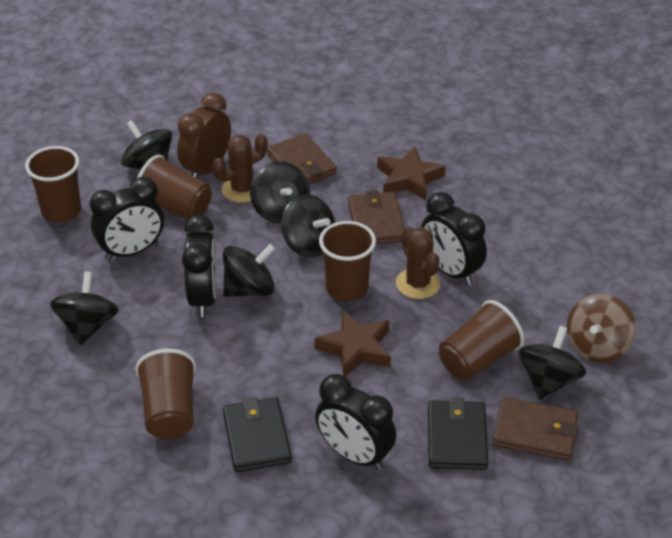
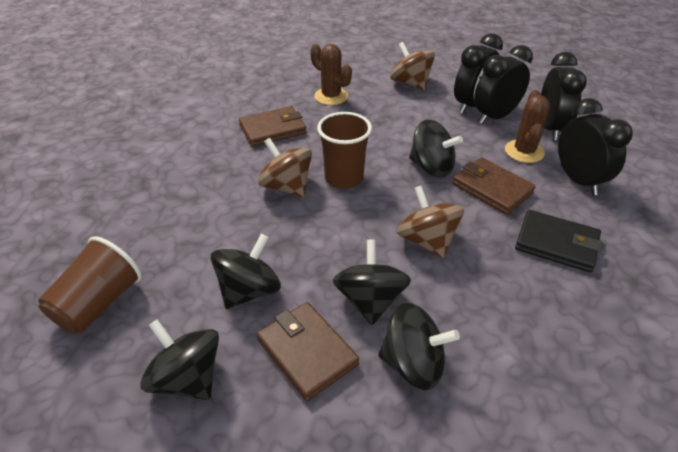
black spinning top: 6 -> 5
black wallet: 2 -> 1
brown clock: 1 -> 0
brown cup: 5 -> 2
brown spinning top: 1 -> 3
brown star: 2 -> 0

